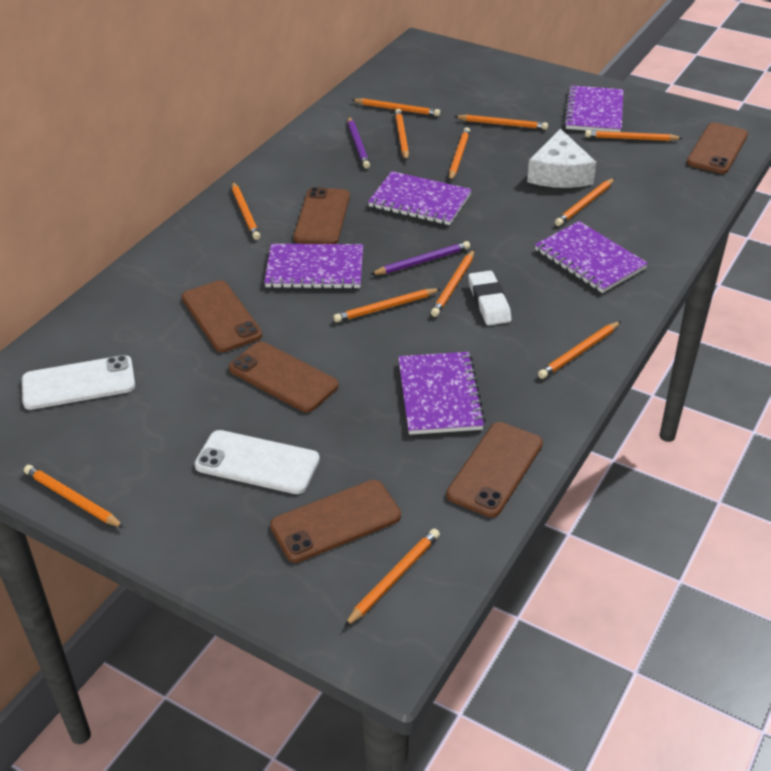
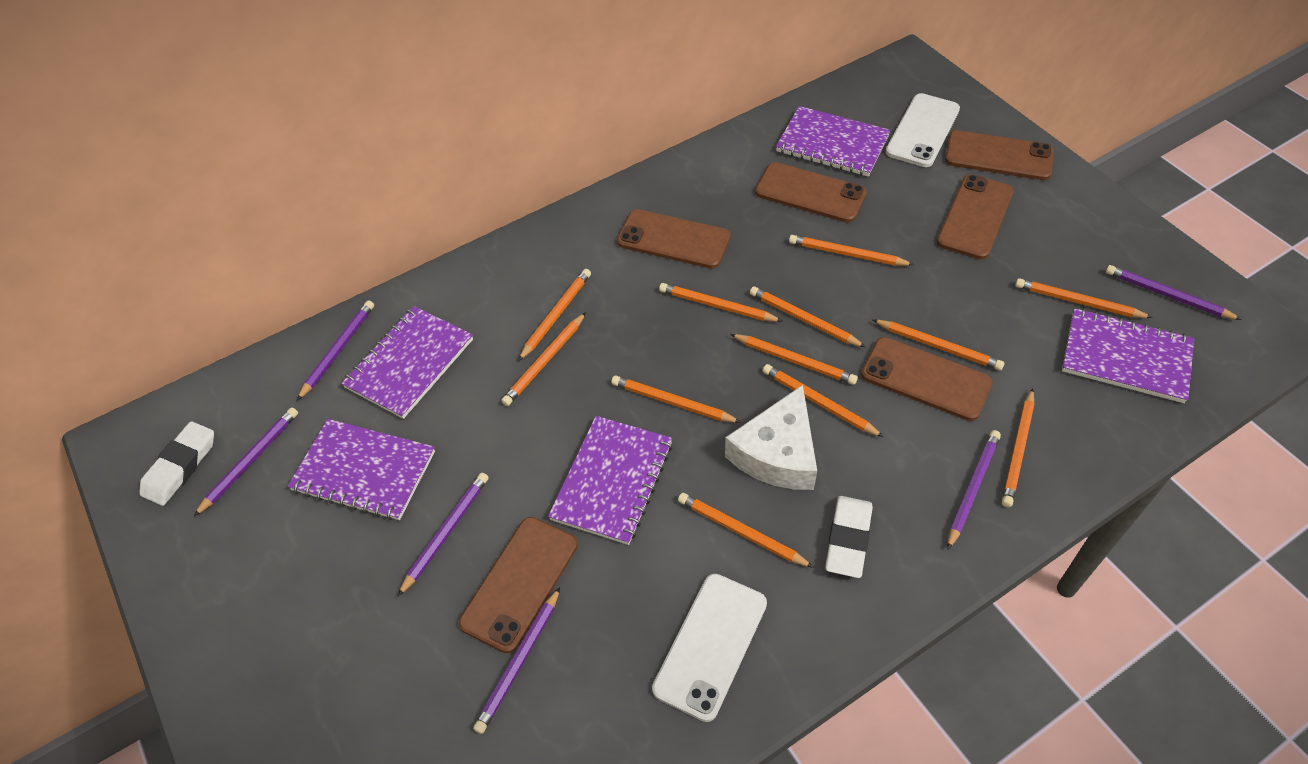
purple pencil: 2 -> 6
white eraser: 1 -> 2

